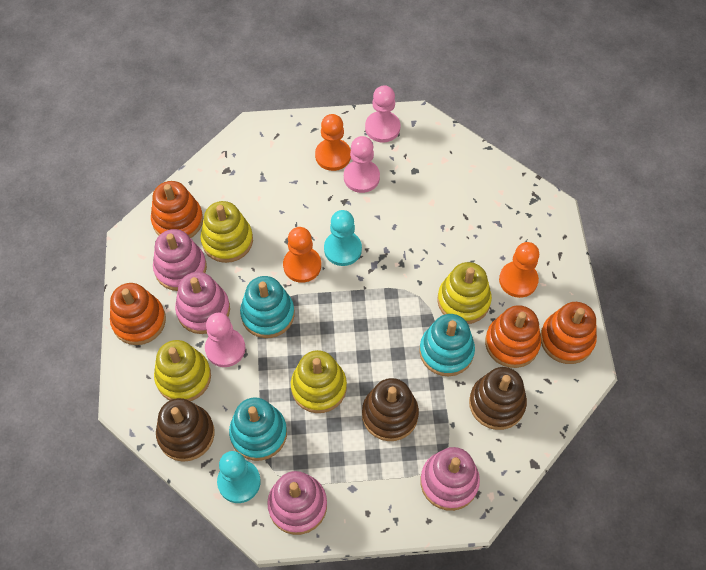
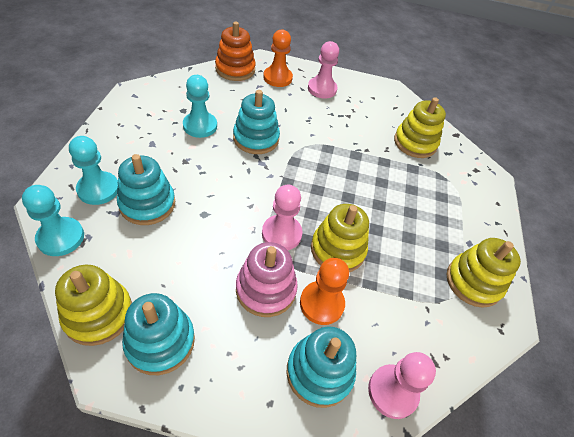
brown stacking toy: 3 -> 0
orange pawn: 3 -> 2
orange stacking toy: 4 -> 1
pink stacking toy: 4 -> 1
turquoise pawn: 2 -> 3
turquoise stacking toy: 3 -> 4

